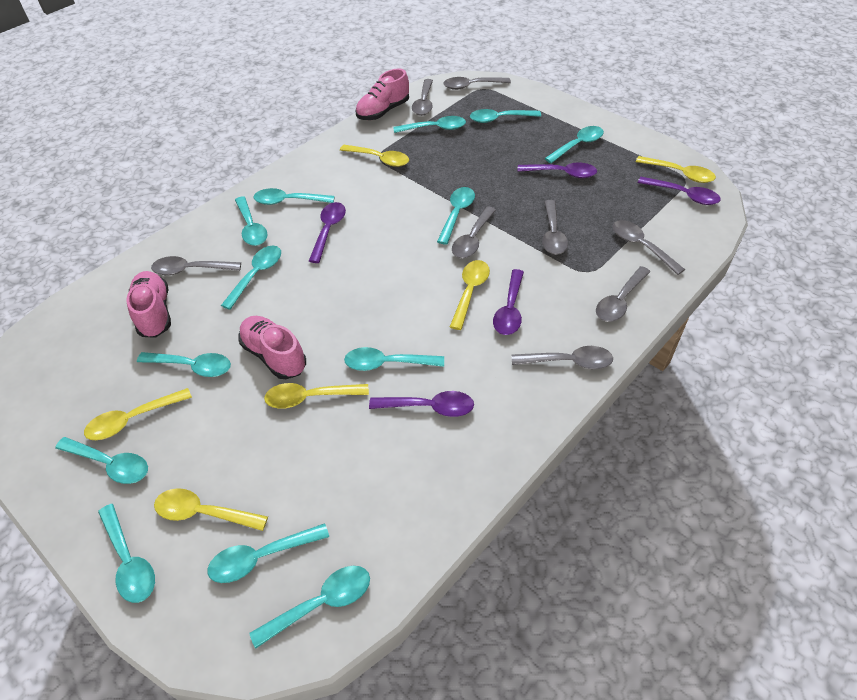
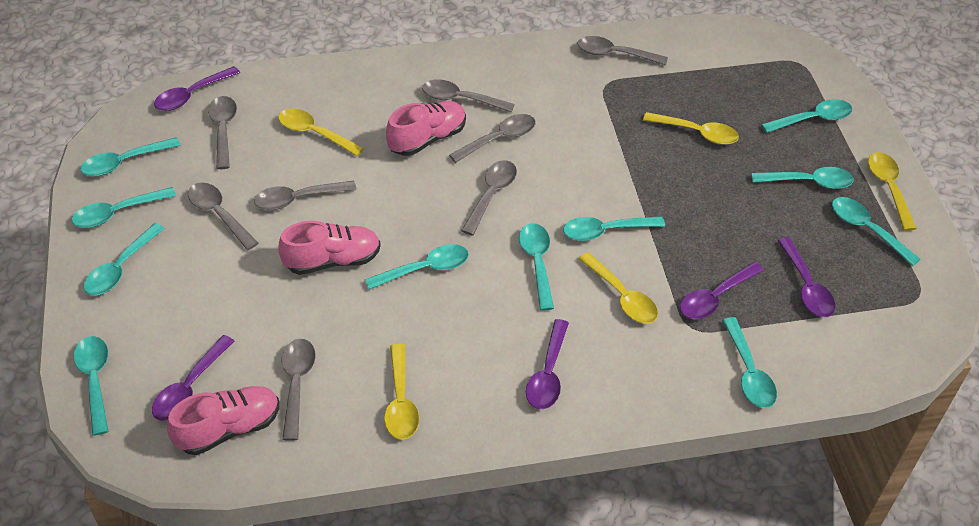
turquoise spoon: 13 -> 11
yellow spoon: 6 -> 5

